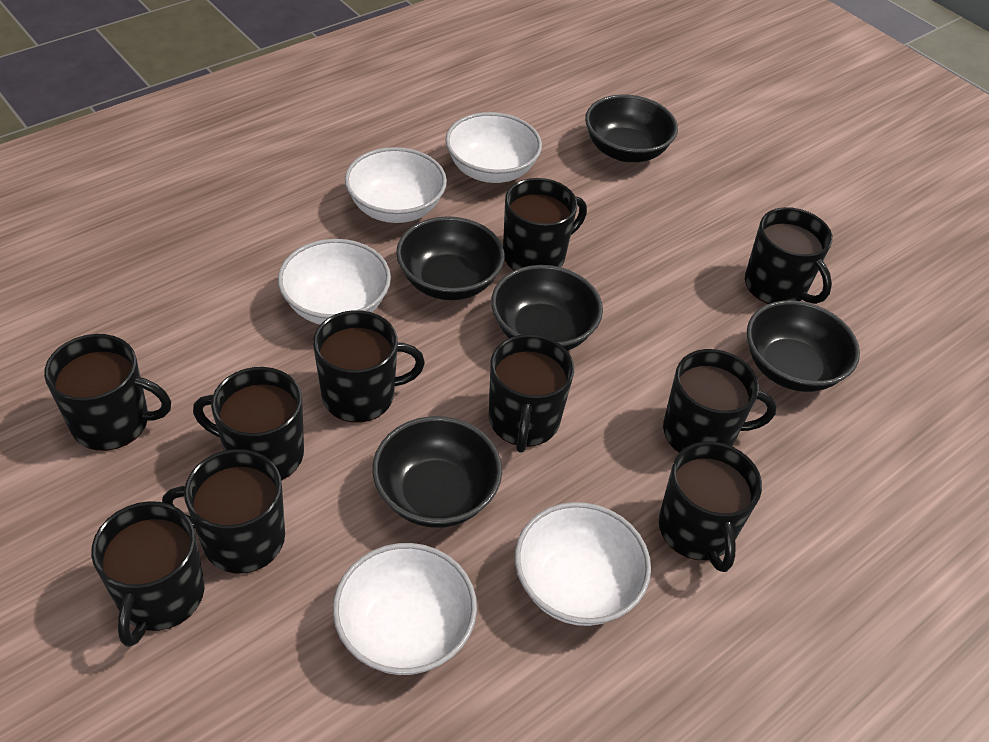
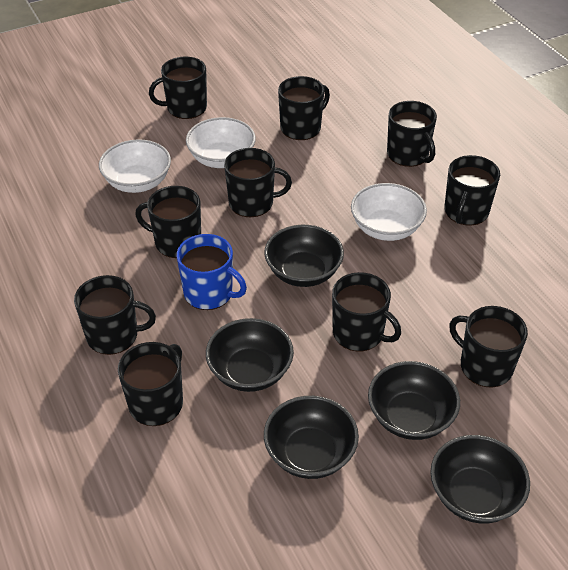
blue mug: 0 -> 1
white bowl: 5 -> 3

